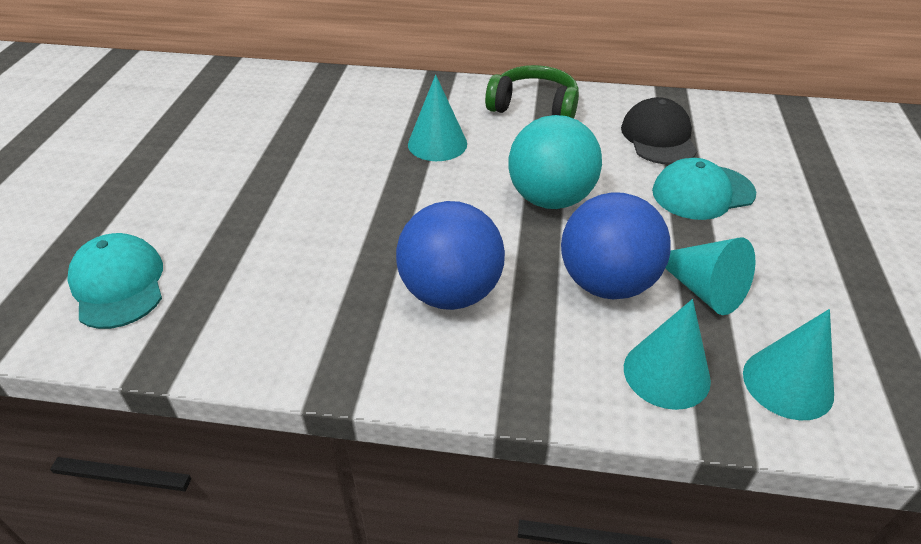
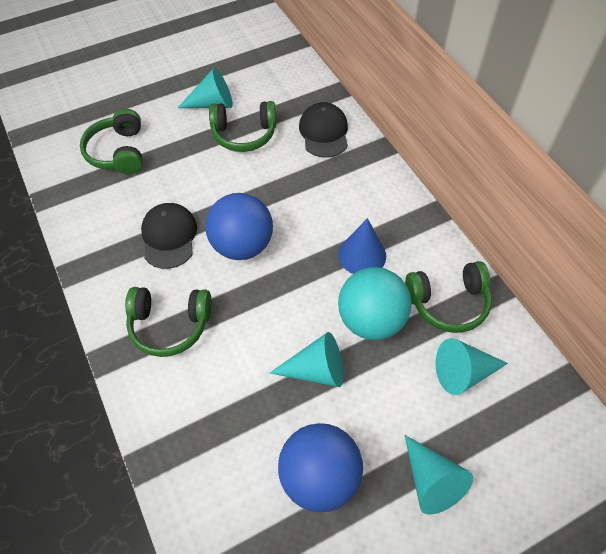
black cap: 1 -> 2
blue cone: 0 -> 1
green headphones: 1 -> 4
turquoise cap: 2 -> 0

